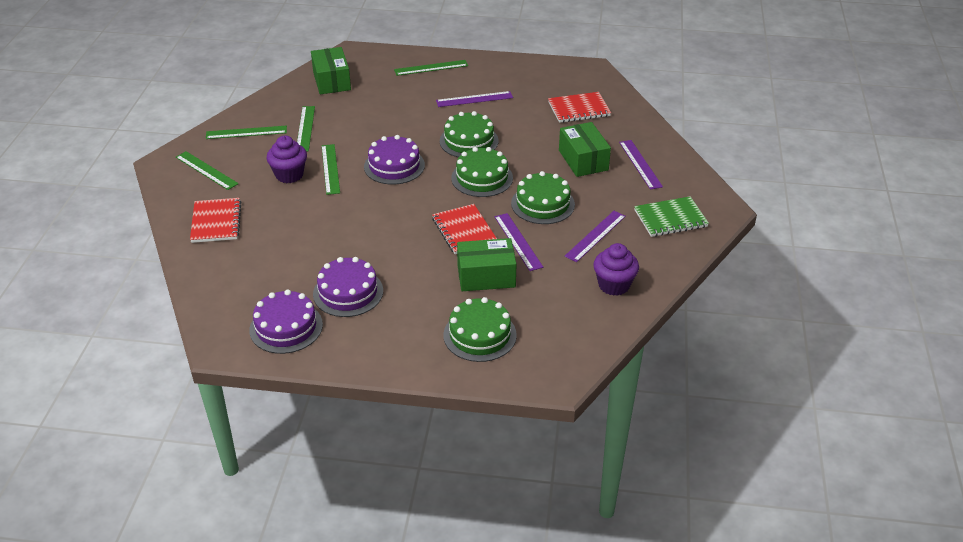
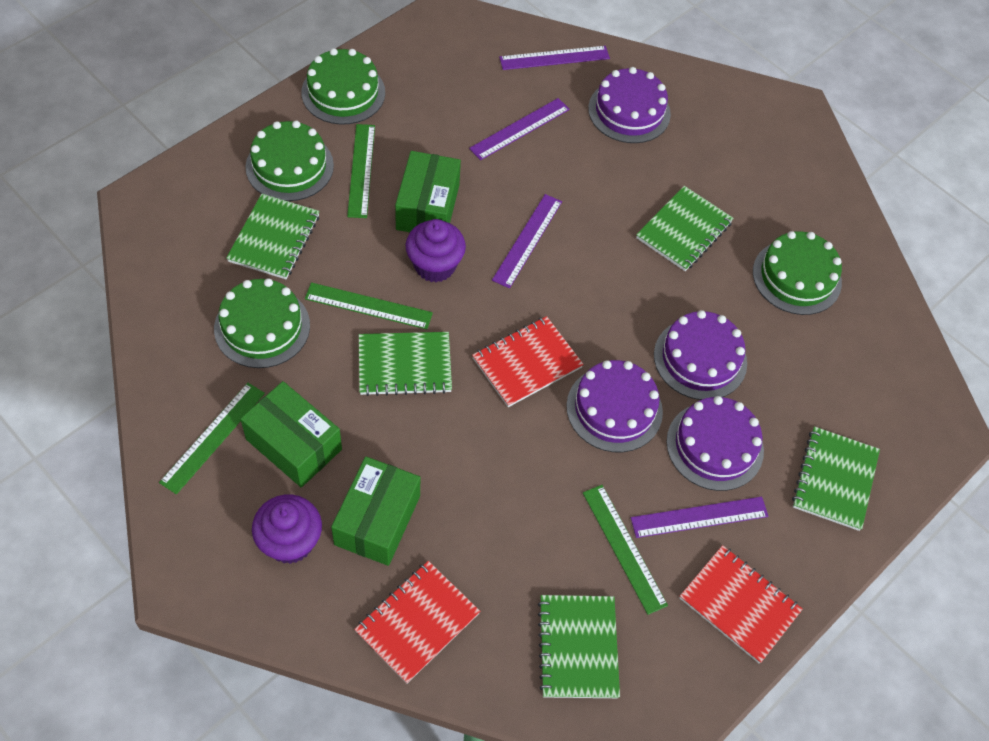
green notebook: 1 -> 5
green ruler: 5 -> 4
purple cake: 3 -> 4

